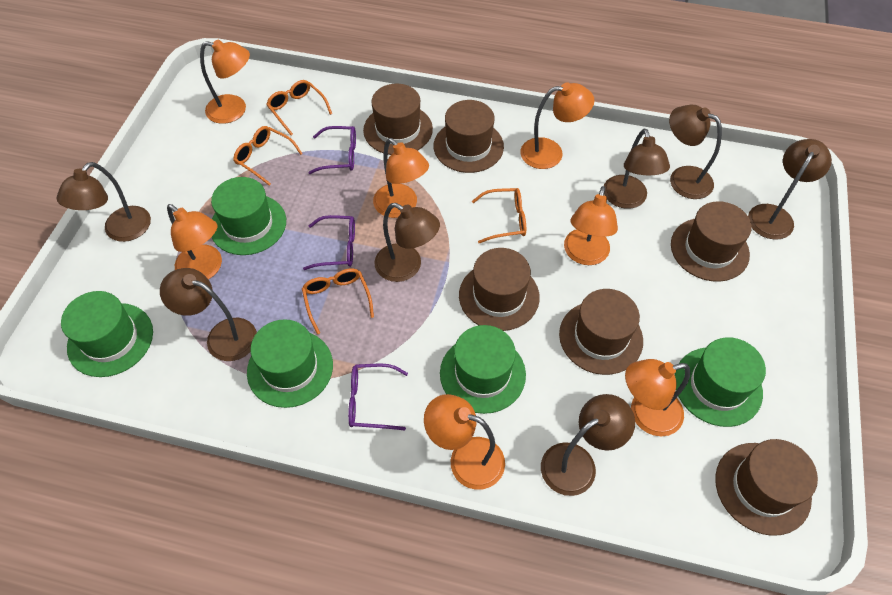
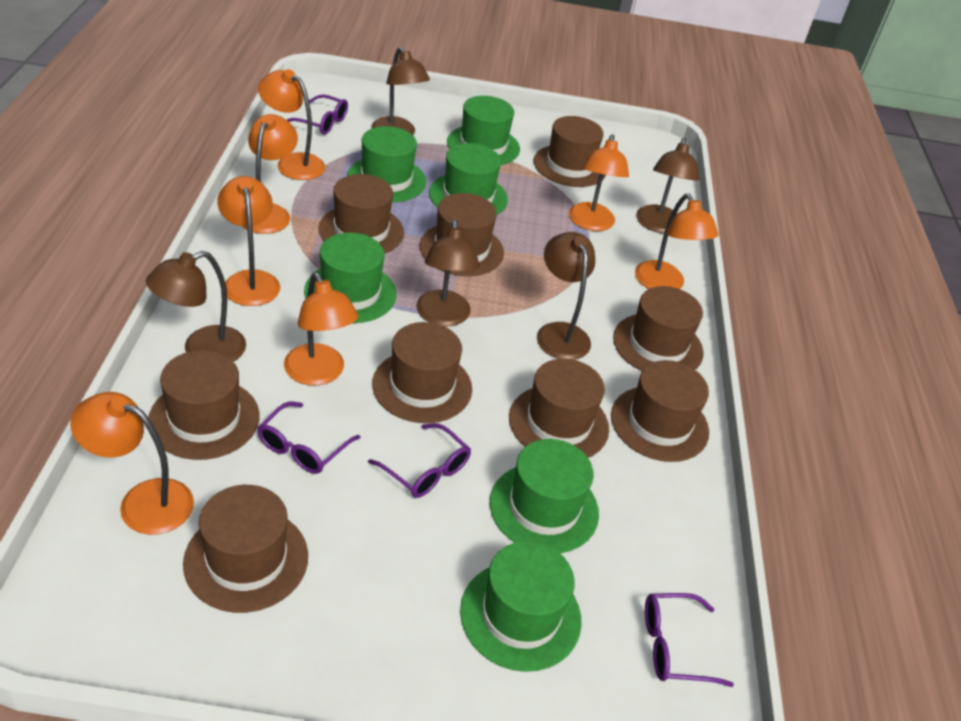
brown hat: 6 -> 9
brown lamp: 7 -> 5
green hat: 5 -> 6
orange glasses: 4 -> 0
purple glasses: 3 -> 4

